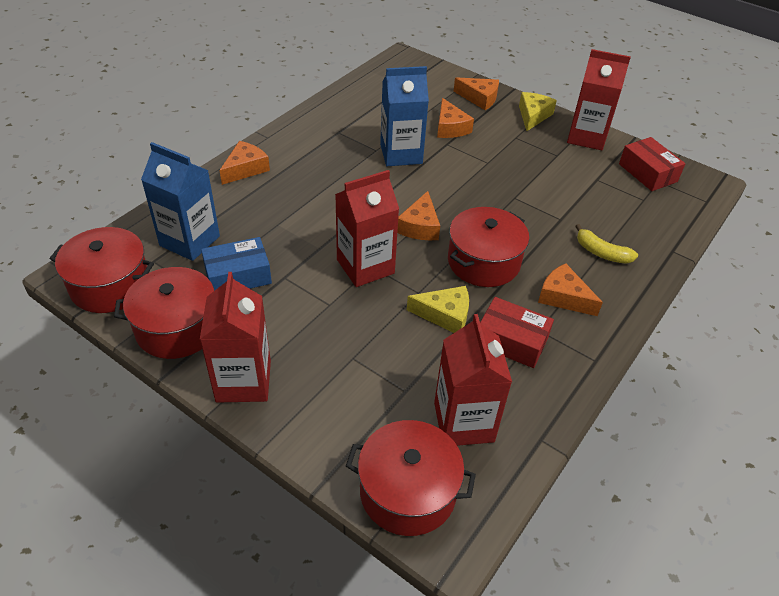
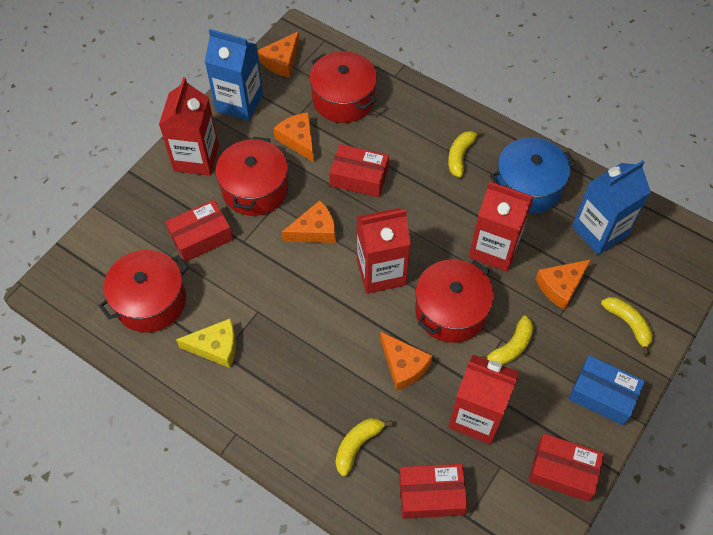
blue pot: 0 -> 1
red box: 2 -> 4
yellow banana: 1 -> 4
yellow cheese: 2 -> 1

